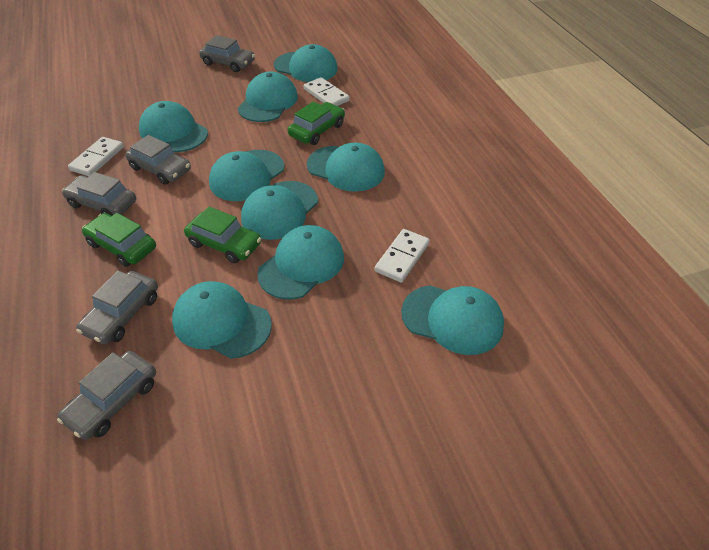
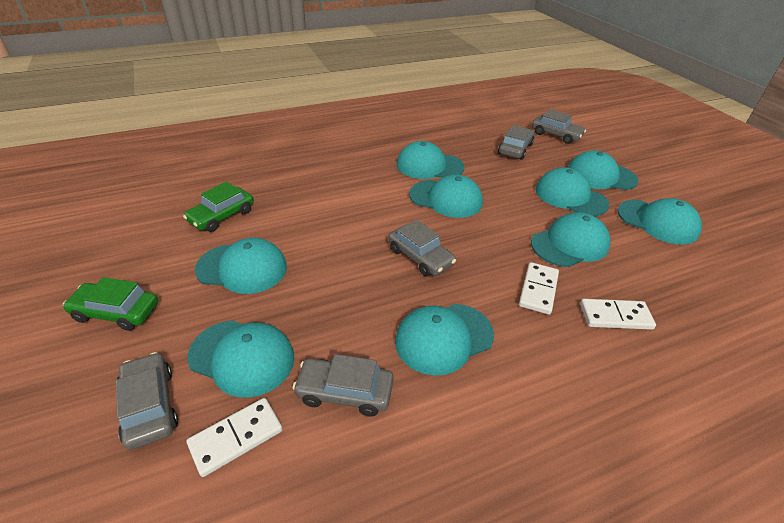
green car: 3 -> 2

